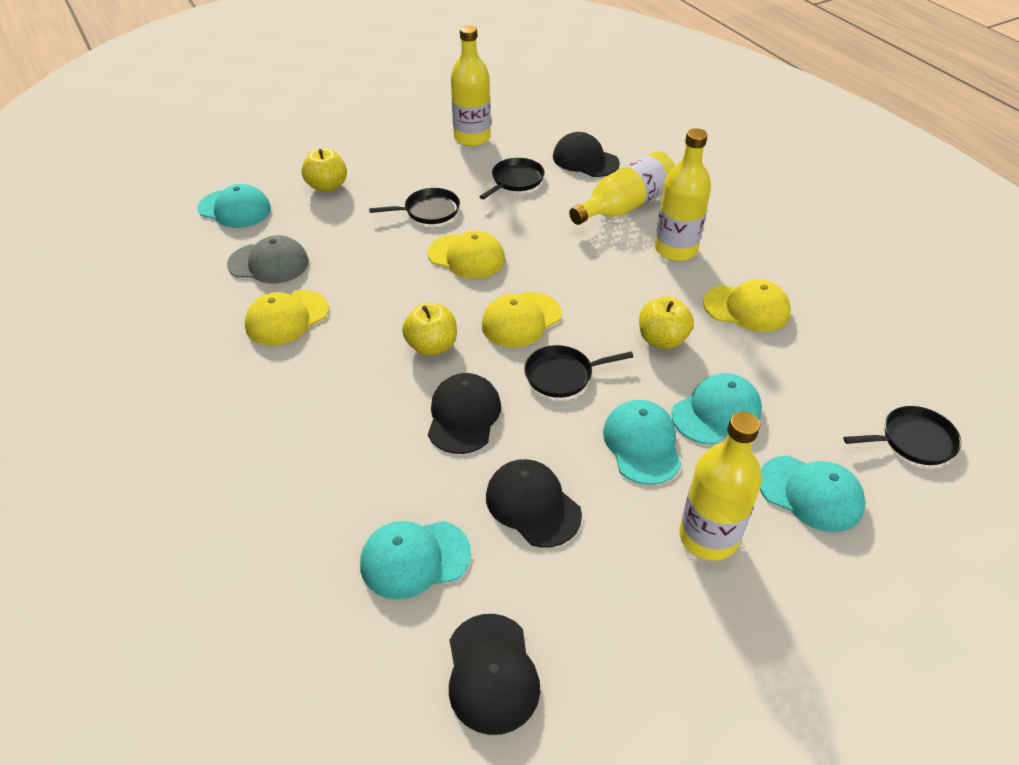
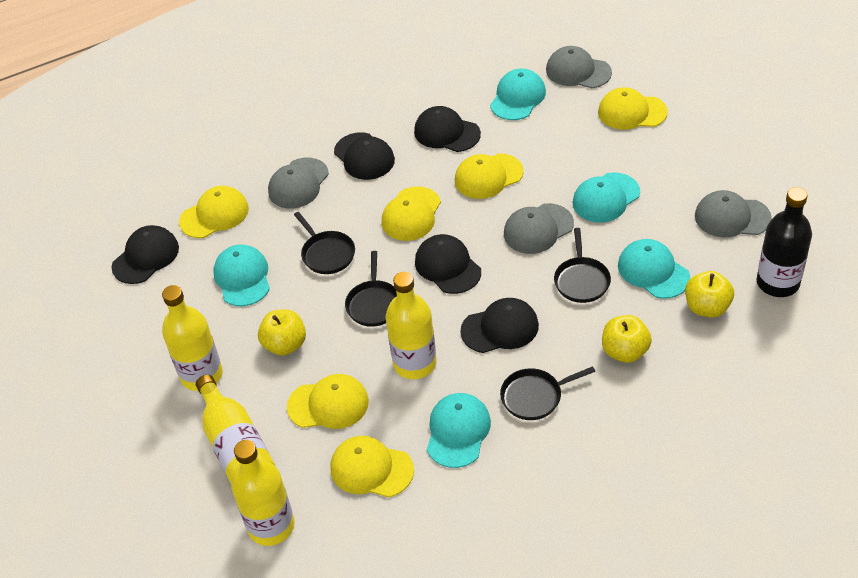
black bottle: 0 -> 1
black cap: 4 -> 5
grey cap: 1 -> 4
yellow cap: 4 -> 6

